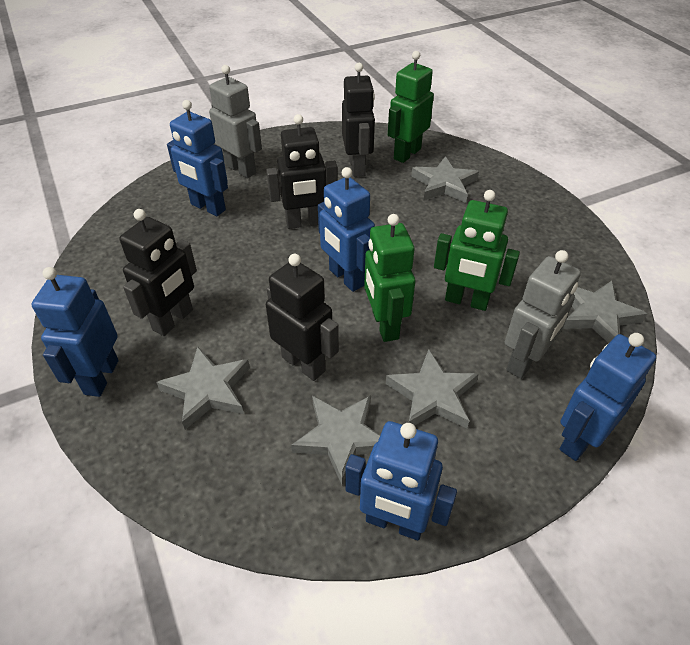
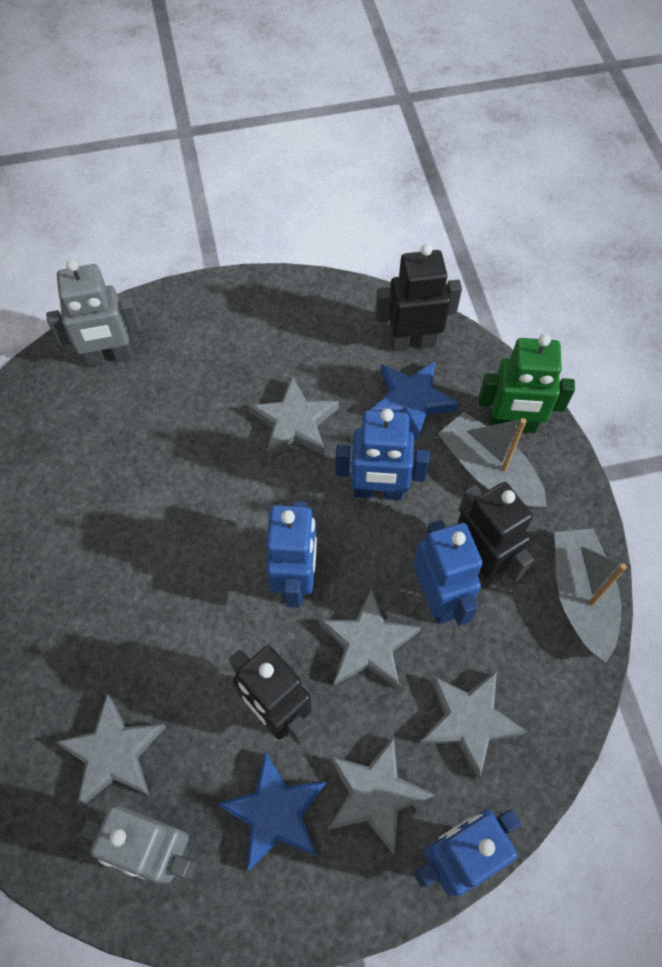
black robot: 4 -> 3
blue robot: 5 -> 4
blue star: 0 -> 2
green robot: 3 -> 1
grey boat: 0 -> 2

